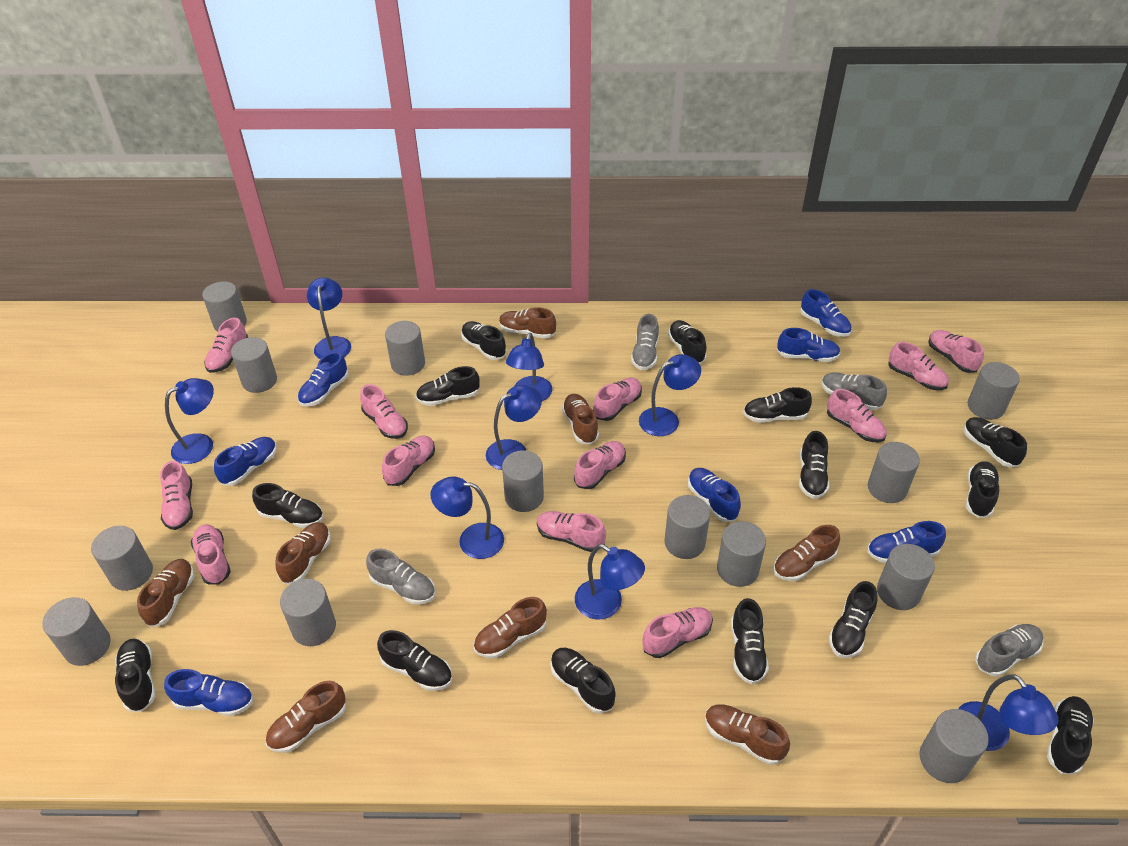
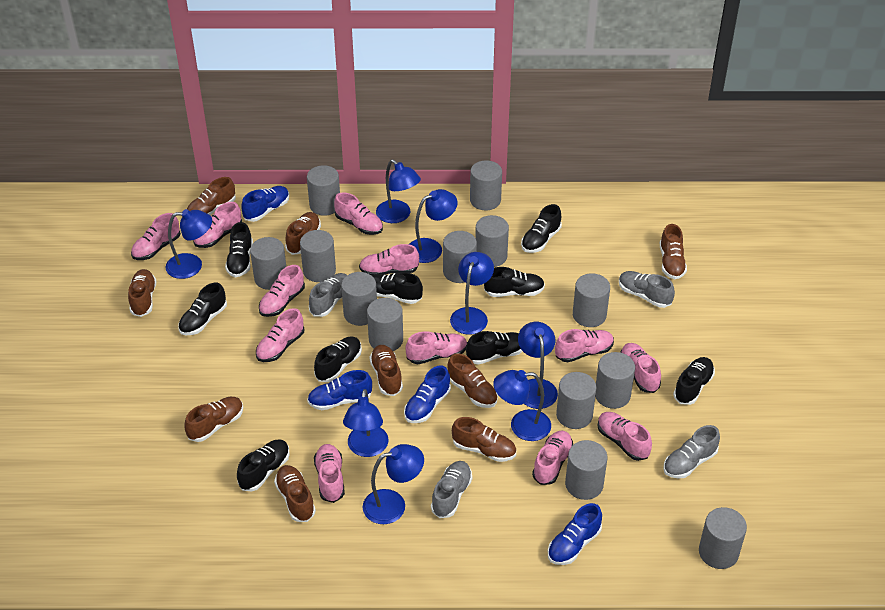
black shoe: 14 -> 9
blue shoe: 7 -> 4
brown shoe: 8 -> 9

